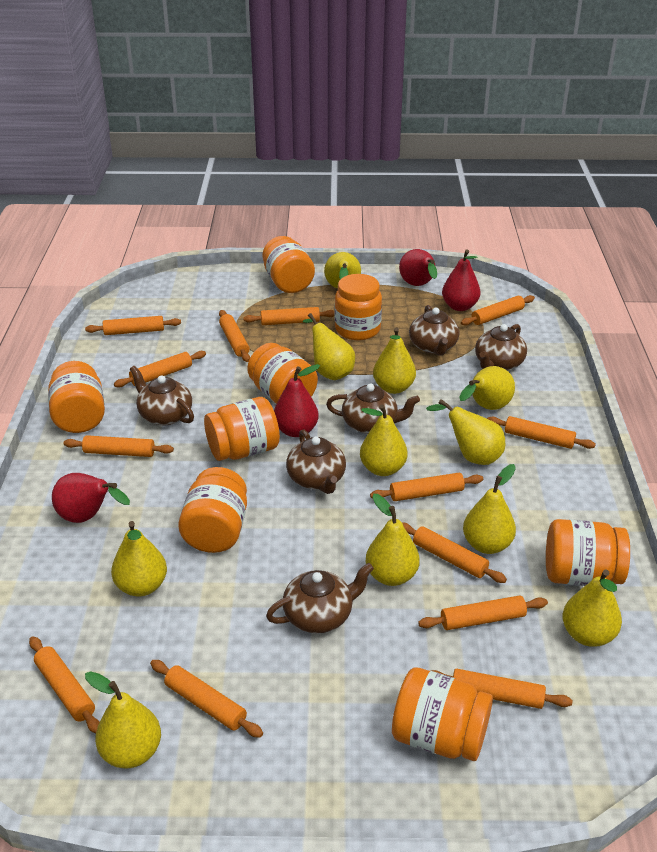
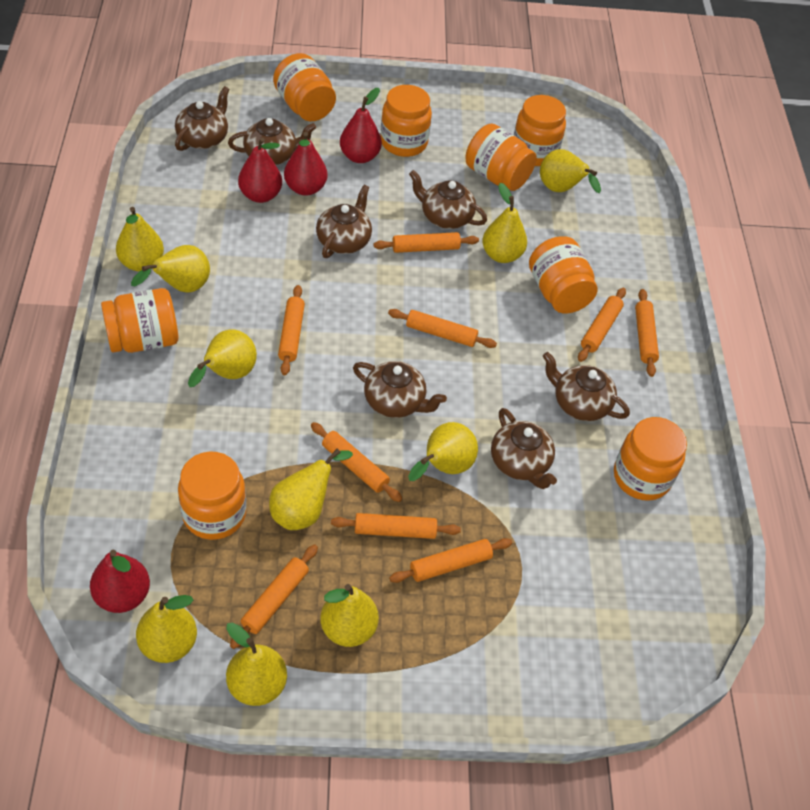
brown teapot: 6 -> 7
orange rolling pin: 13 -> 9
yellow pear: 11 -> 10

